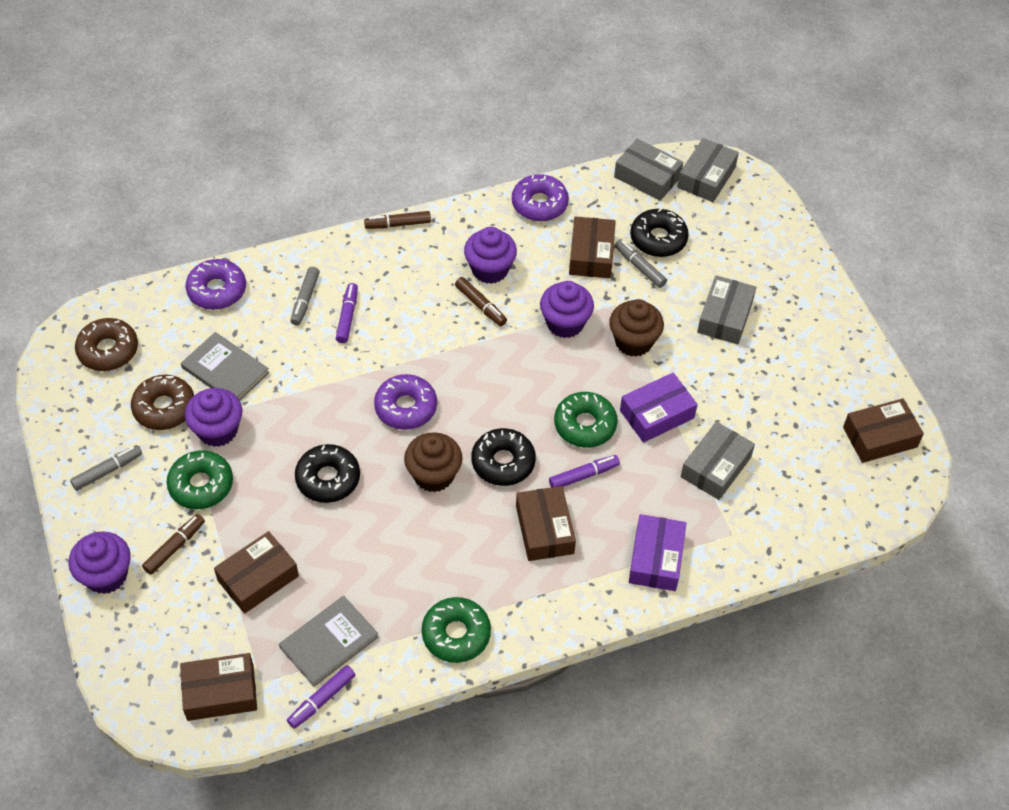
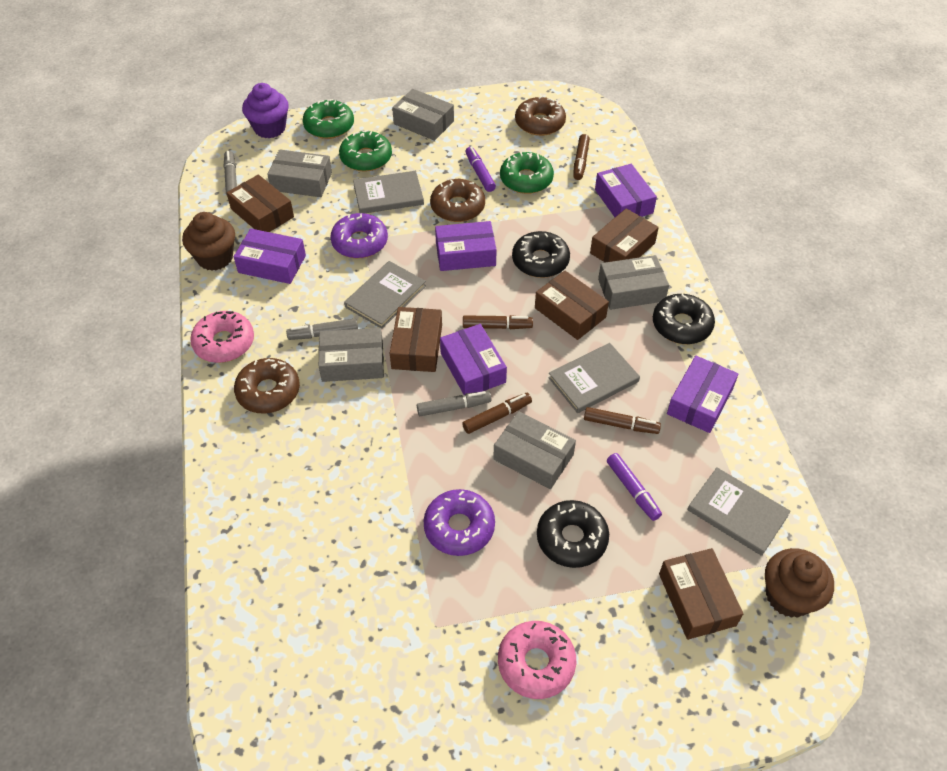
brown donut: 2 -> 3
brown marker: 3 -> 4
grey book: 2 -> 4
grey box: 4 -> 5
pink donut: 0 -> 2
purple box: 2 -> 5
purple cupcake: 4 -> 1
purple donut: 3 -> 2
purple marker: 3 -> 2

